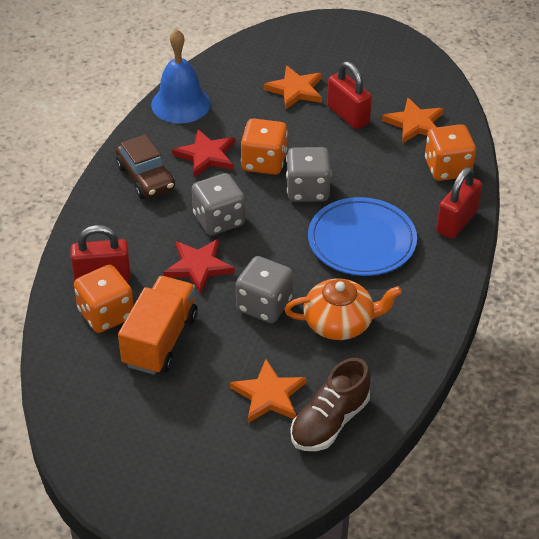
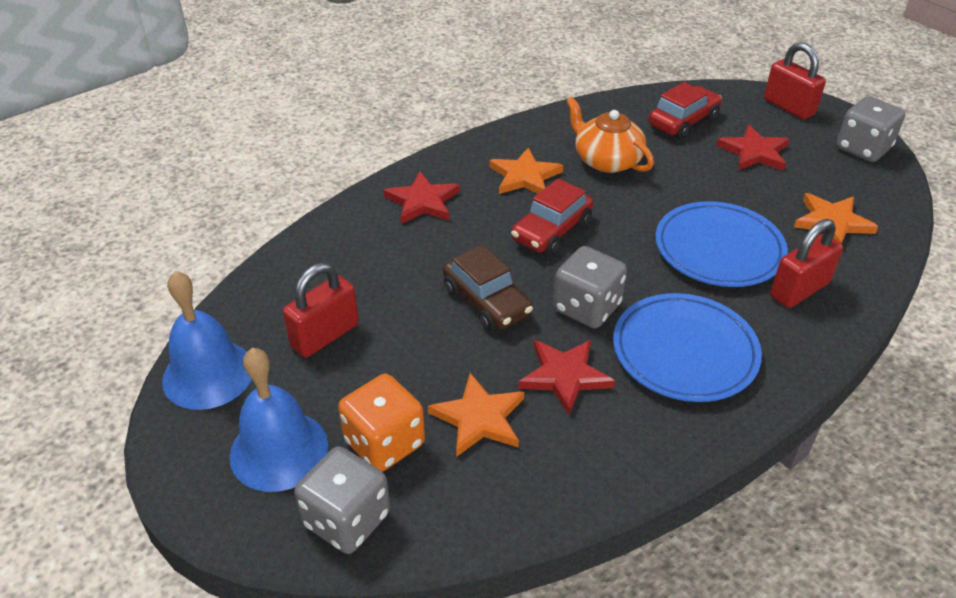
blue bell: 1 -> 2
blue plate: 1 -> 2
brown shoe: 1 -> 0
orange dice: 3 -> 1
orange truck: 1 -> 0
red car: 0 -> 2
red star: 2 -> 3

